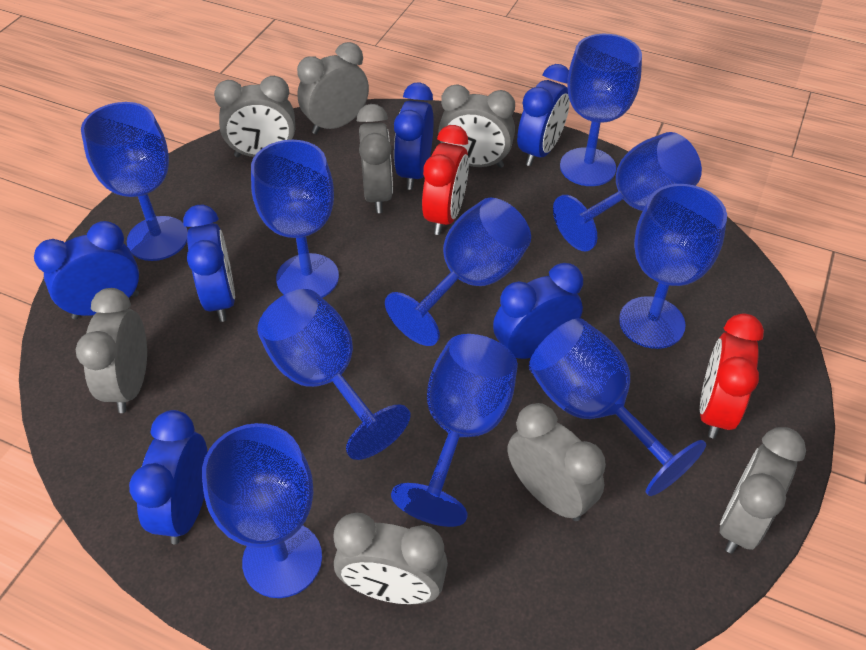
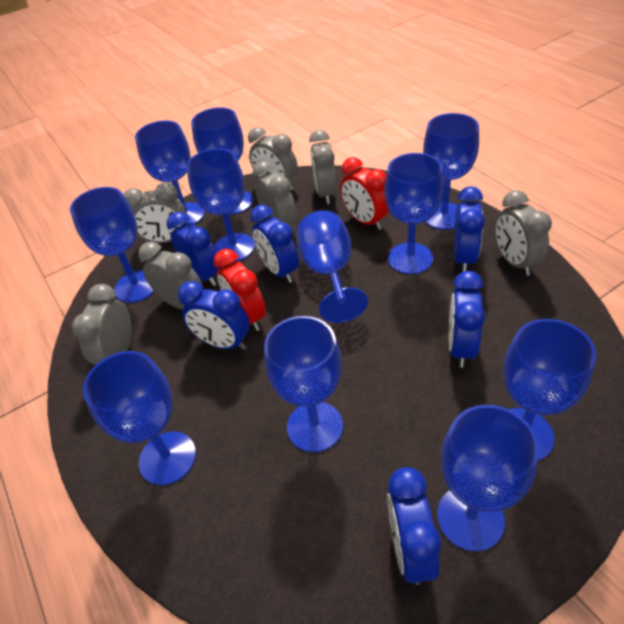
blue goblet: 10 -> 11
grey clock: 8 -> 7

